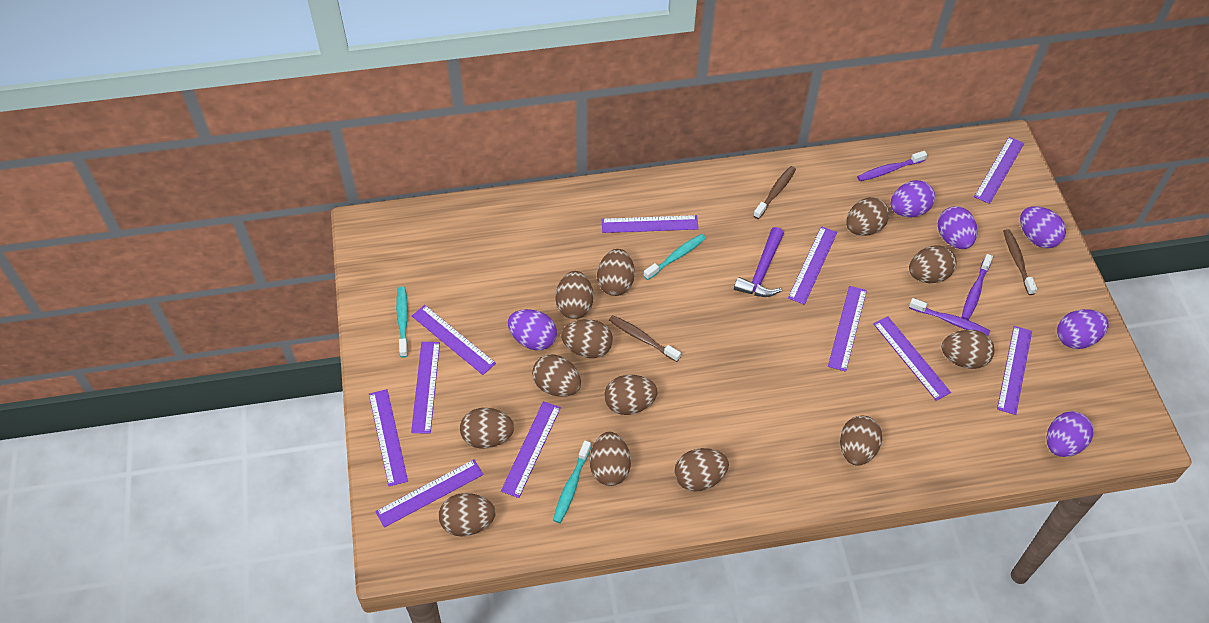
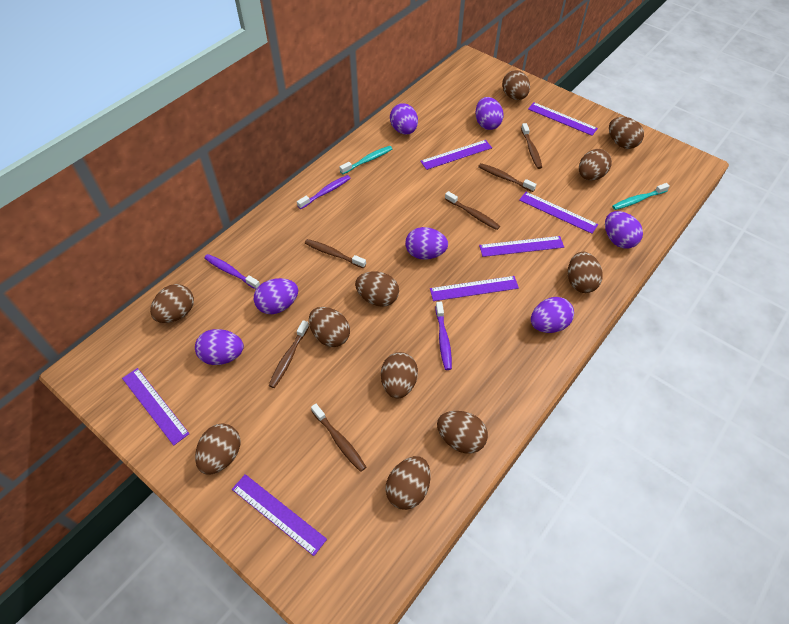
brown egg: 13 -> 11
brown toothbrush: 3 -> 6
purple egg: 6 -> 7
purple hammer: 1 -> 0
purple ruler: 11 -> 7
turquoise toothbrush: 3 -> 2

